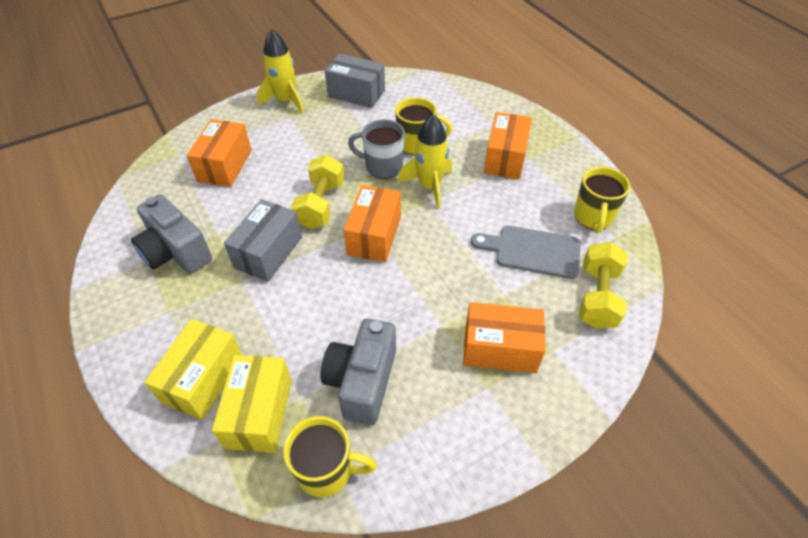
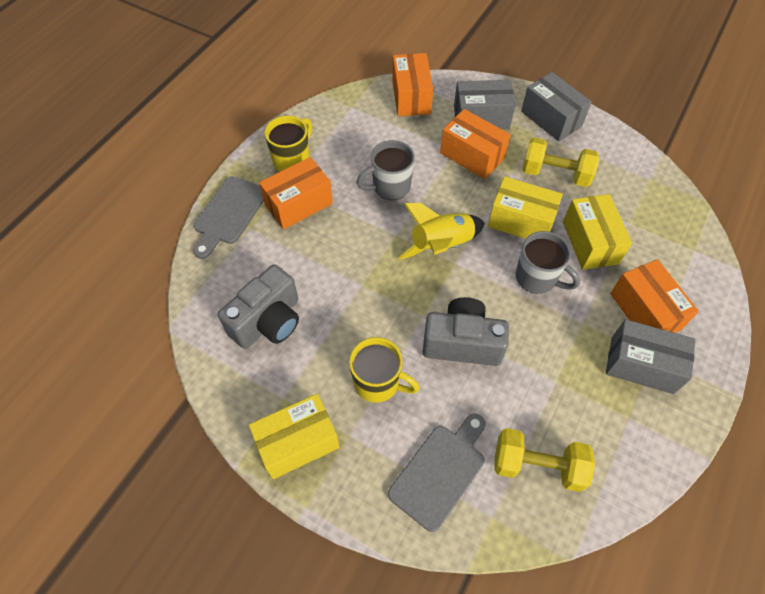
grey box: 2 -> 3
grey cutting board: 1 -> 2
grey mug: 1 -> 2
yellow box: 2 -> 3
yellow mug: 3 -> 2
yellow rocket: 2 -> 1

